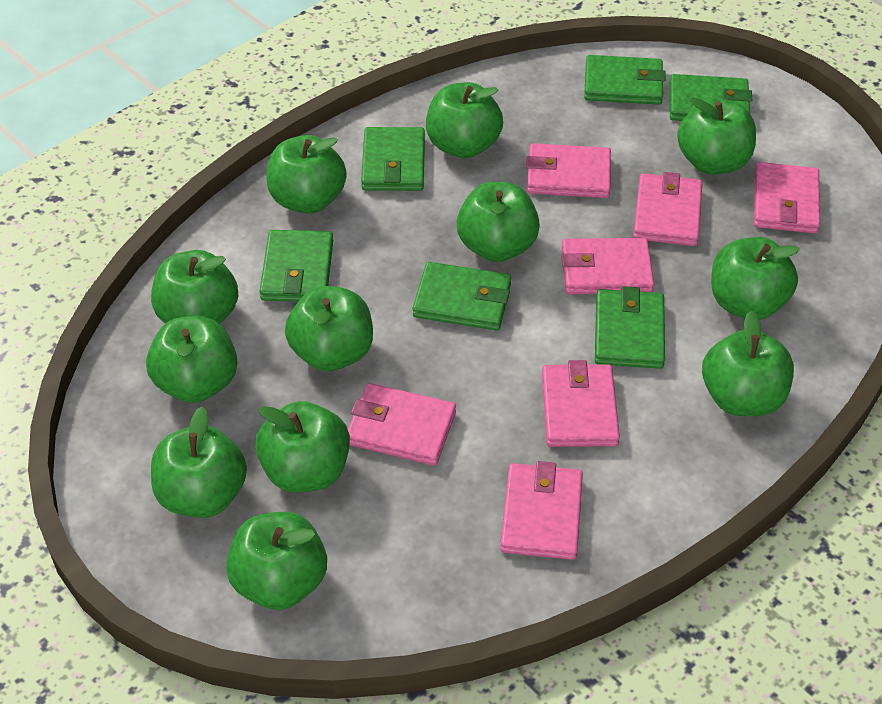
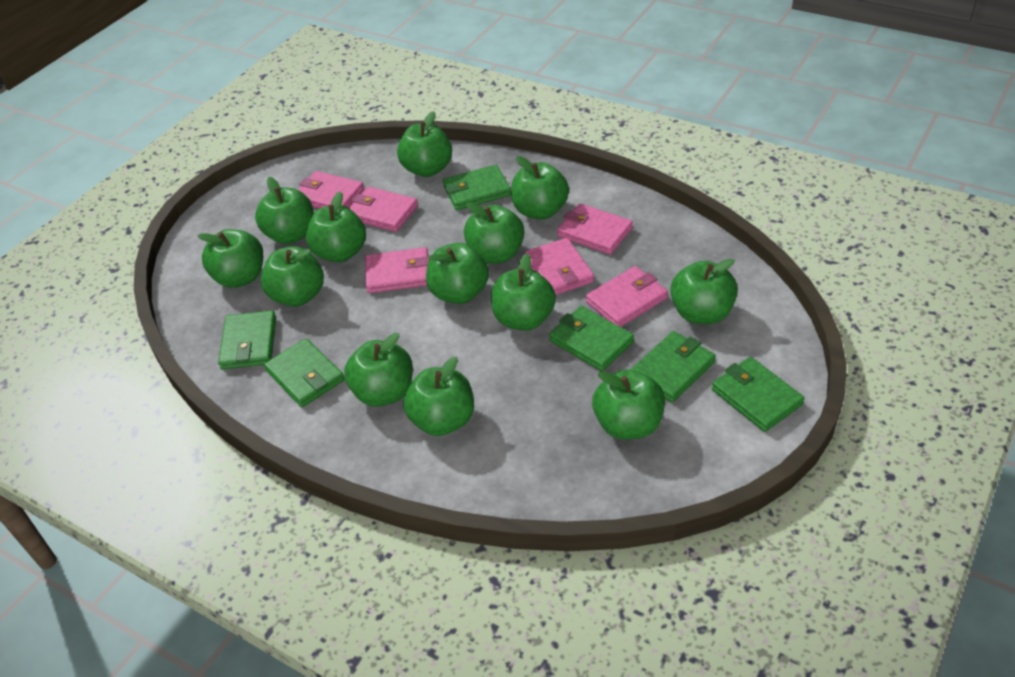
green apple: 12 -> 13
pink wallet: 7 -> 6

